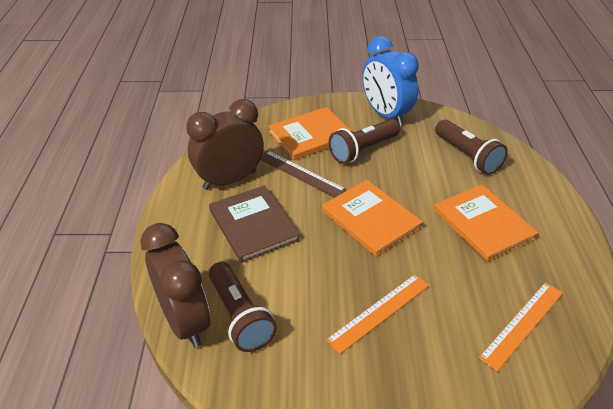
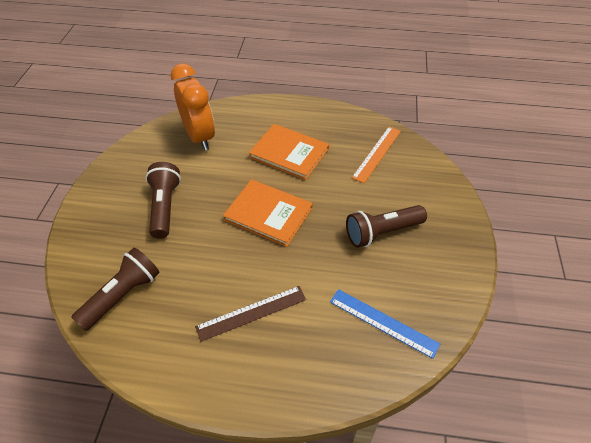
blue clock: 1 -> 0
blue ruler: 0 -> 1
brown book: 1 -> 0
brown clock: 2 -> 0
orange book: 3 -> 2
orange clock: 0 -> 1
orange ruler: 2 -> 1

